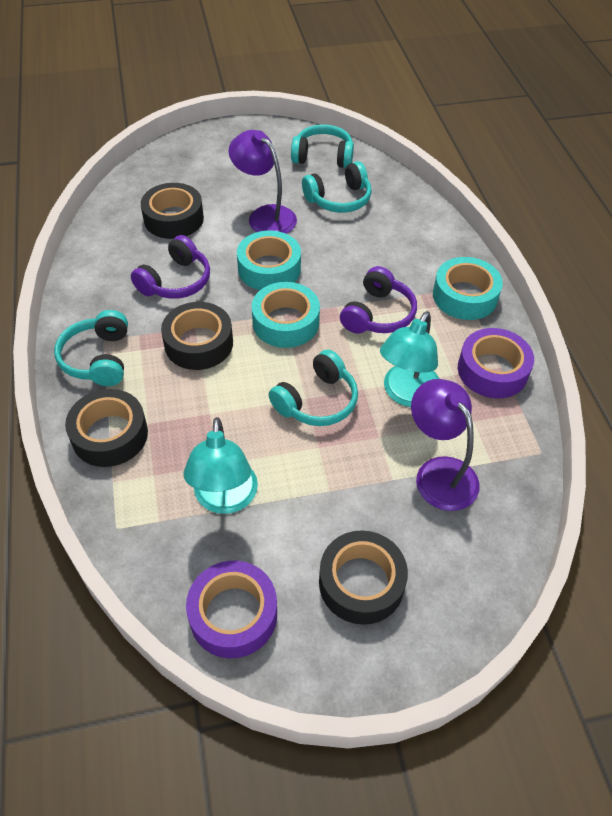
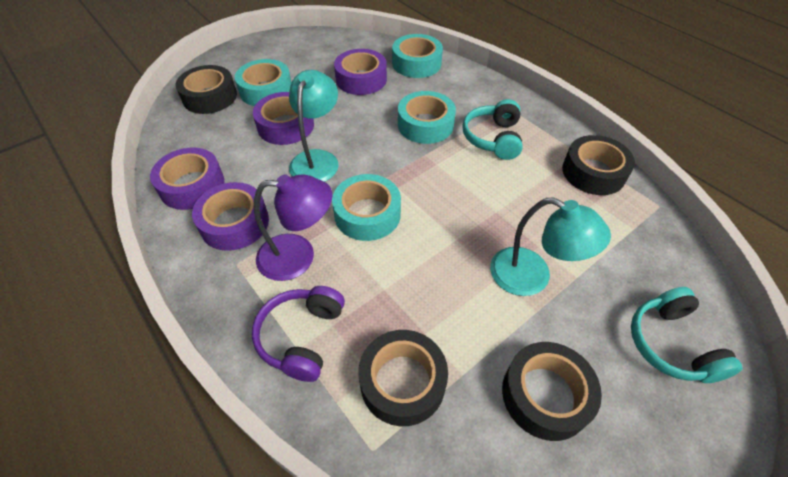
purple headphones: 2 -> 1
purple lamp: 2 -> 1
purple tape: 2 -> 4
turquoise headphones: 4 -> 2
turquoise tape: 3 -> 4

